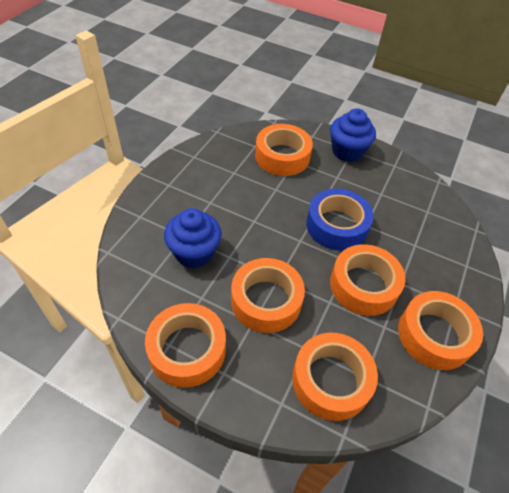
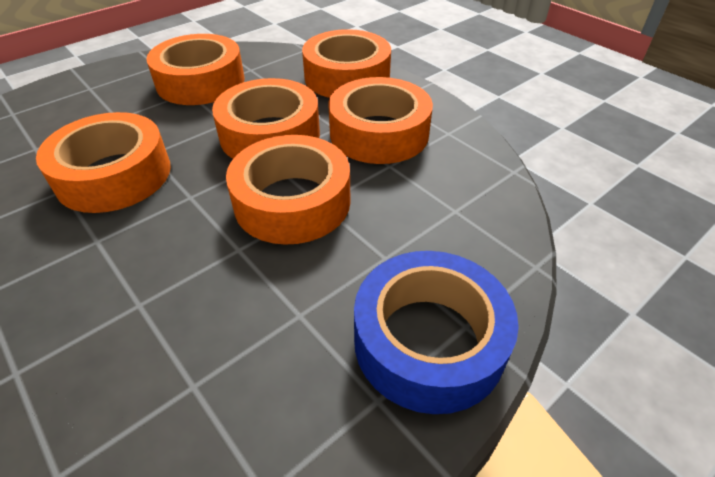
blue cupcake: 2 -> 0

